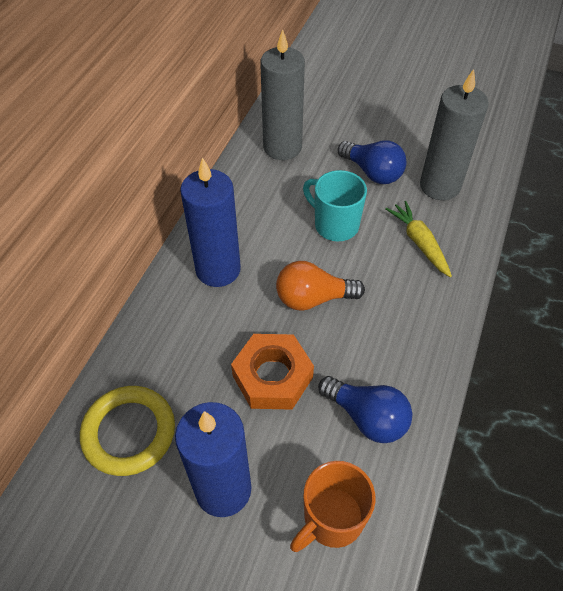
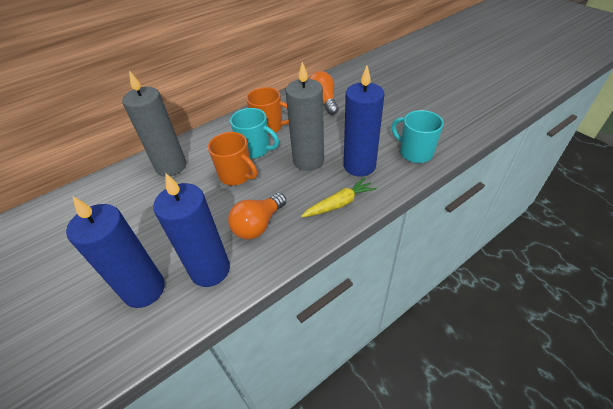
blue candle: 2 -> 3
blue light bulb: 2 -> 0
orange light bulb: 1 -> 2
orange mug: 1 -> 2
orange nut: 1 -> 0
turquoise mug: 1 -> 2
yellow ring: 1 -> 0

